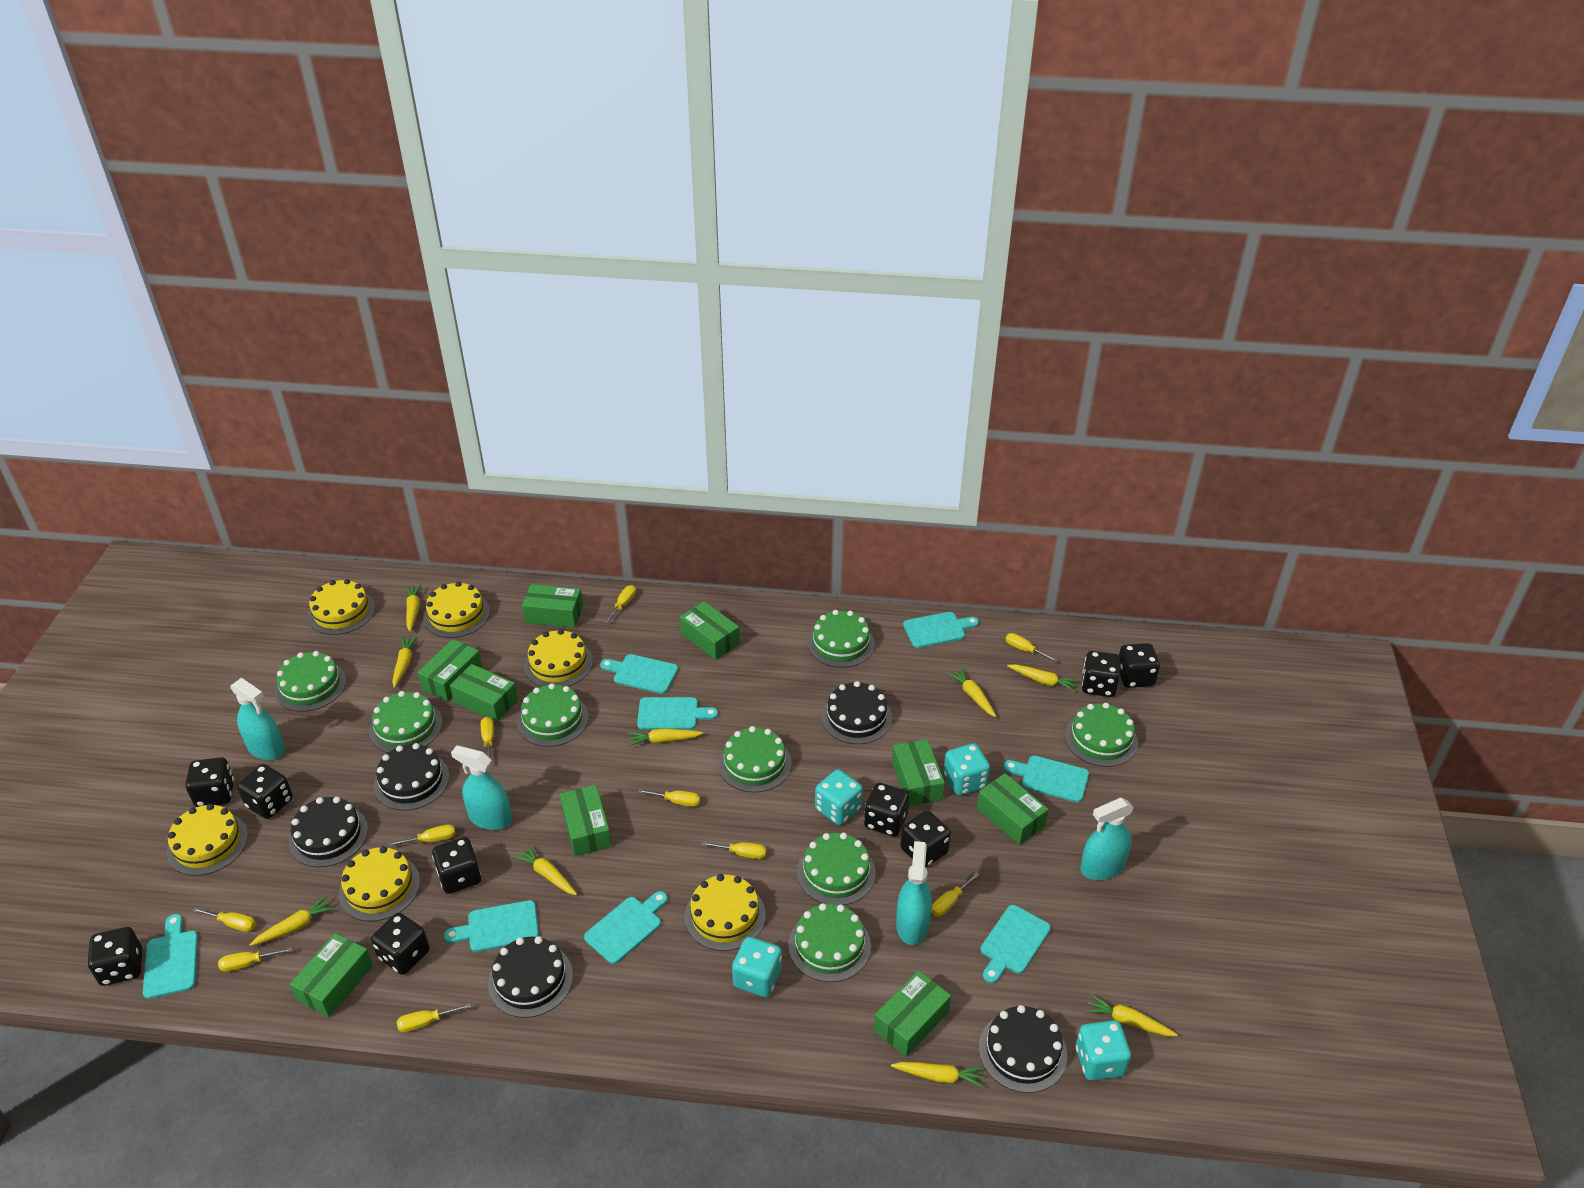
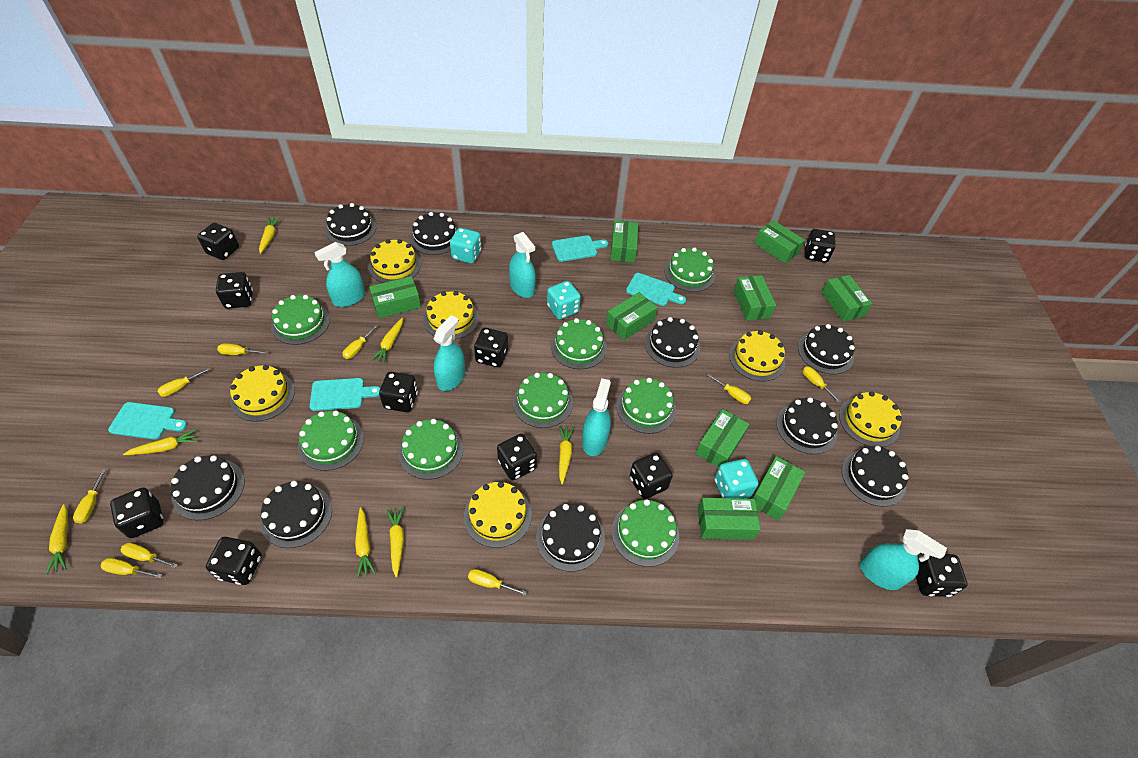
black cake: 5 -> 9
black dice: 9 -> 10
turquoise cutting board: 8 -> 4
turquoise dice: 4 -> 3
turquoise spray bottle: 4 -> 5
yellow carrot: 9 -> 7
yellow screwdriver: 10 -> 9

